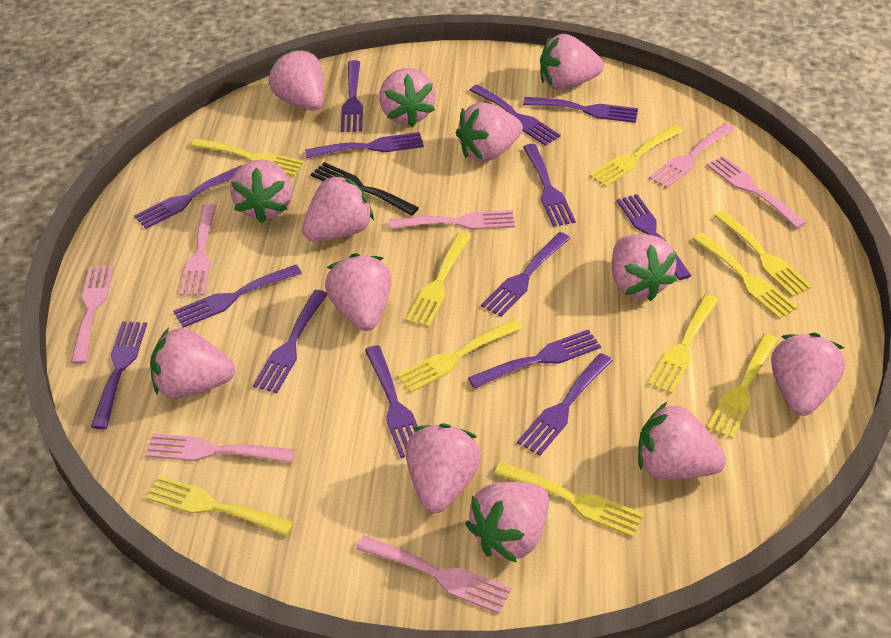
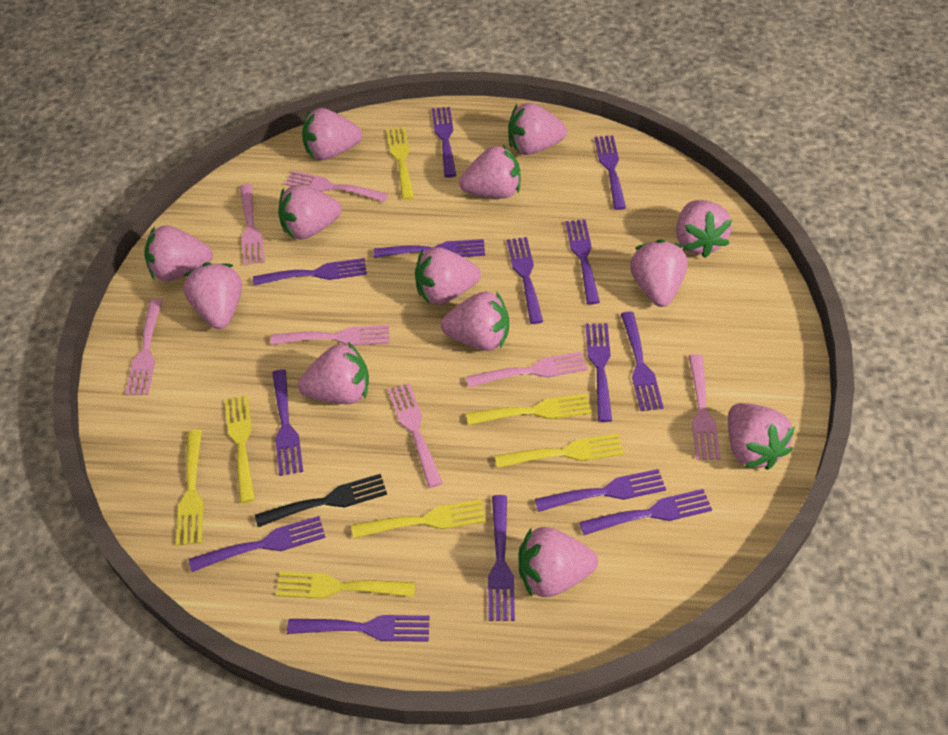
yellow fork: 10 -> 7

